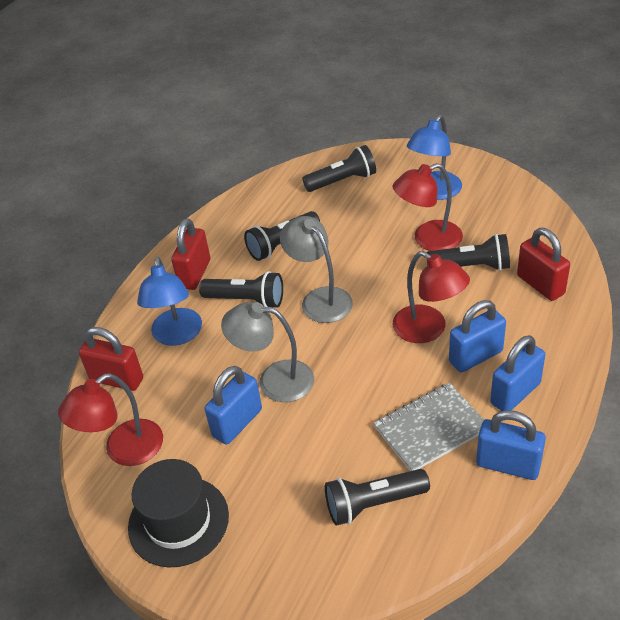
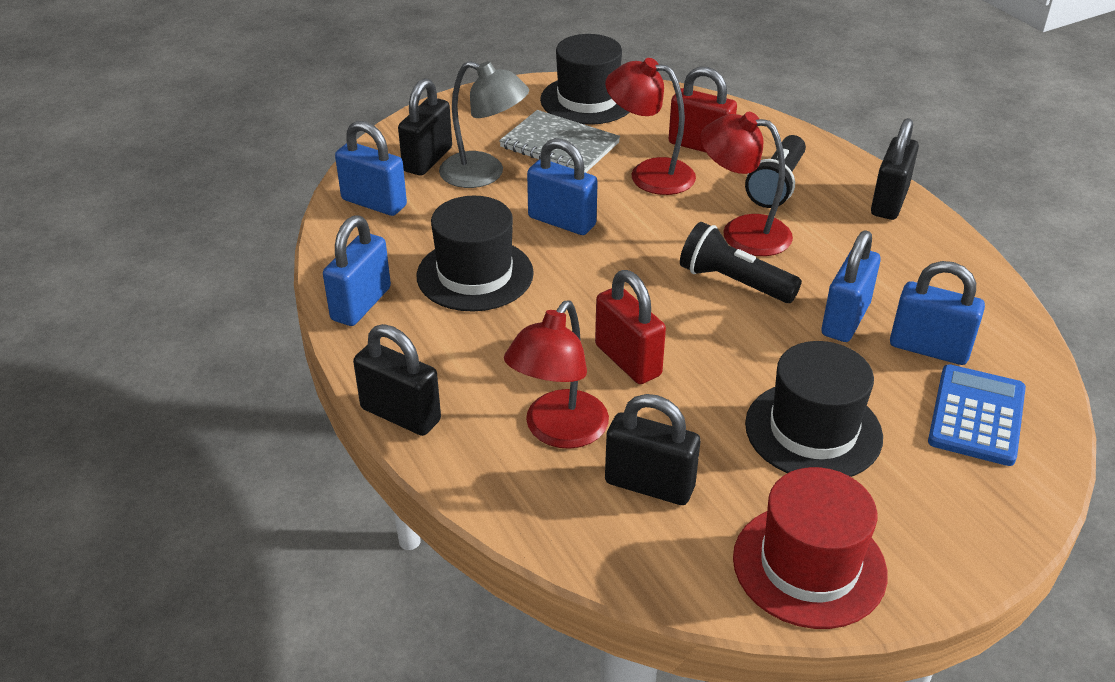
black flashlight: 5 -> 2
black hat: 1 -> 3
black padlock: 0 -> 4
blue calculator: 0 -> 1
blue lamp: 2 -> 0
blue padlock: 4 -> 5
grey lamp: 2 -> 1
red hat: 0 -> 1
red padlock: 3 -> 2

